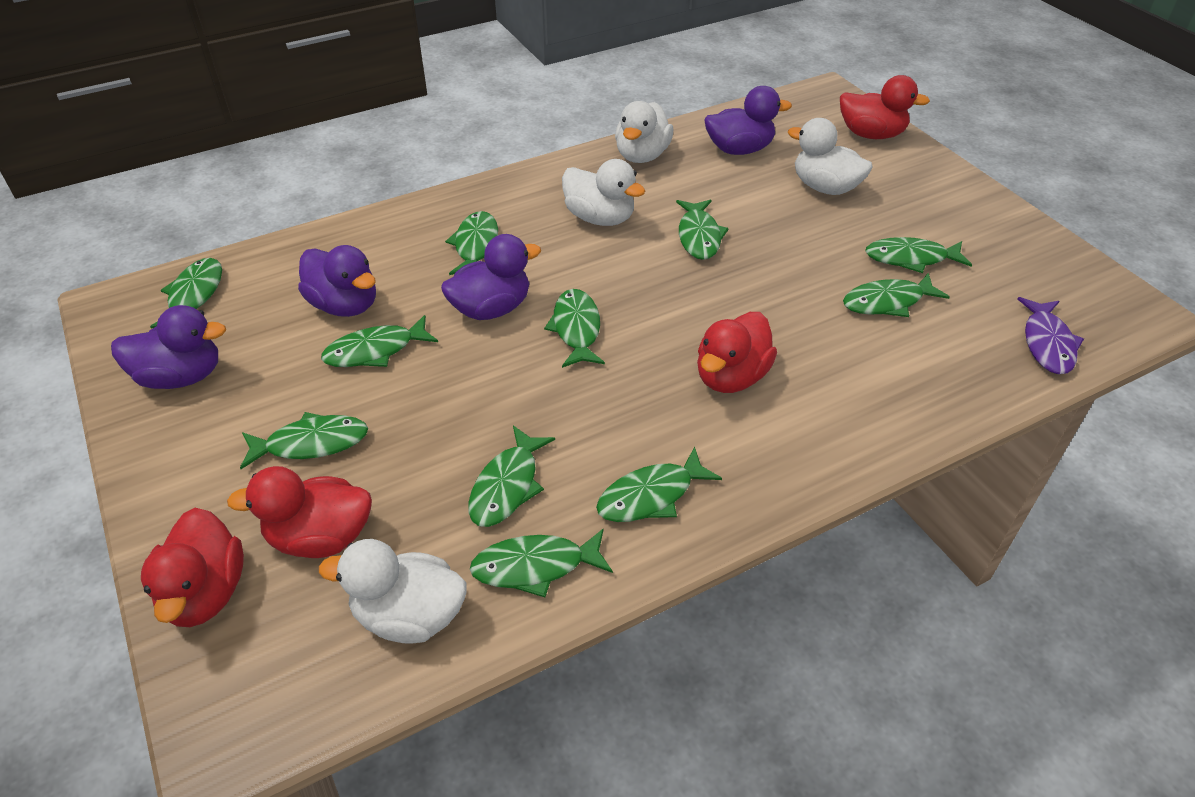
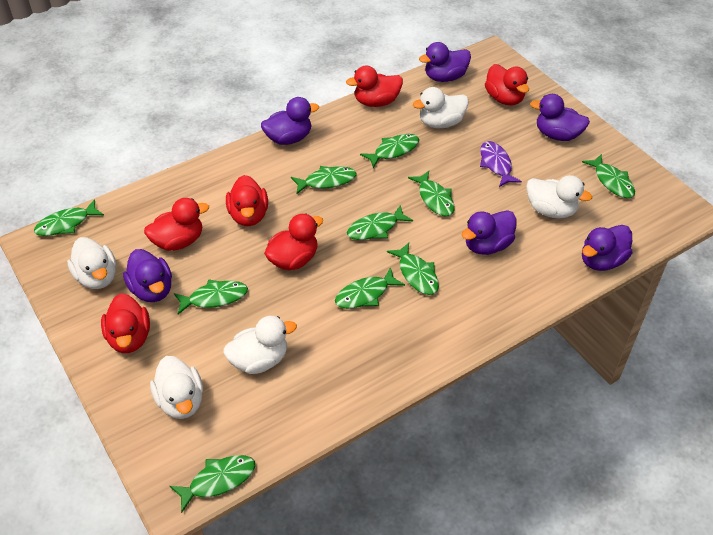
green fish: 11 -> 10
purple duck: 4 -> 6
red duck: 4 -> 6
white duck: 4 -> 5

